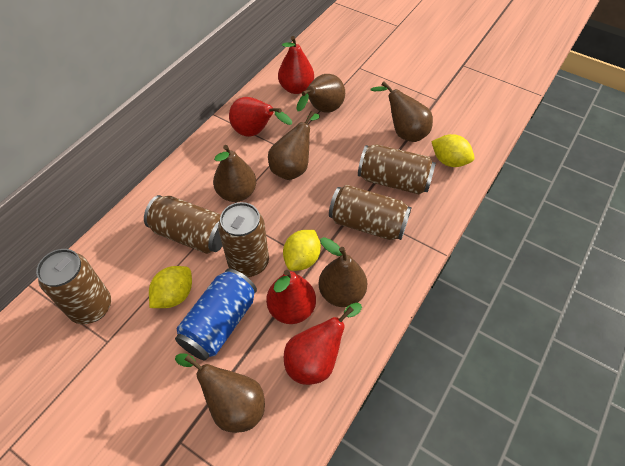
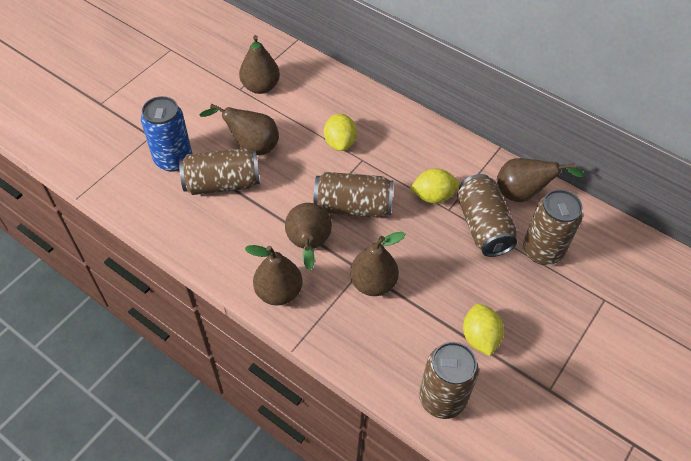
red pear: 4 -> 0

